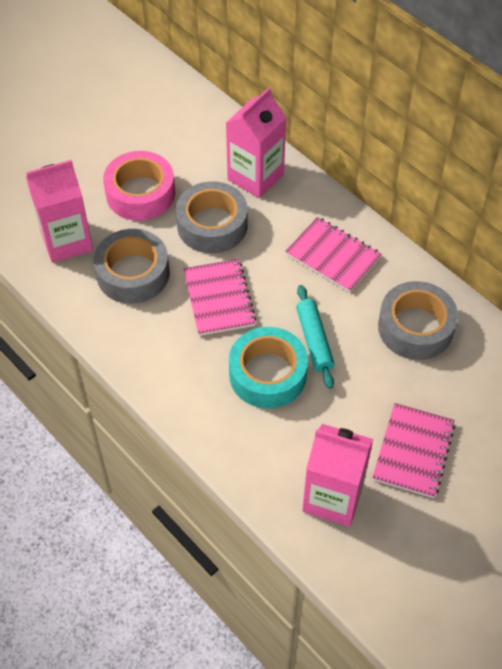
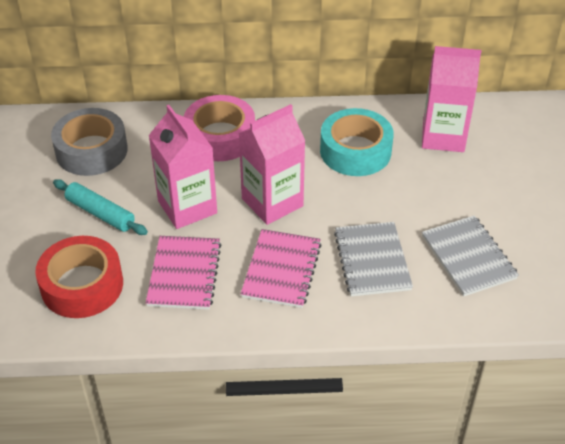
grey notebook: 0 -> 2
grey tape: 3 -> 1
pink notebook: 3 -> 2
red tape: 0 -> 1

